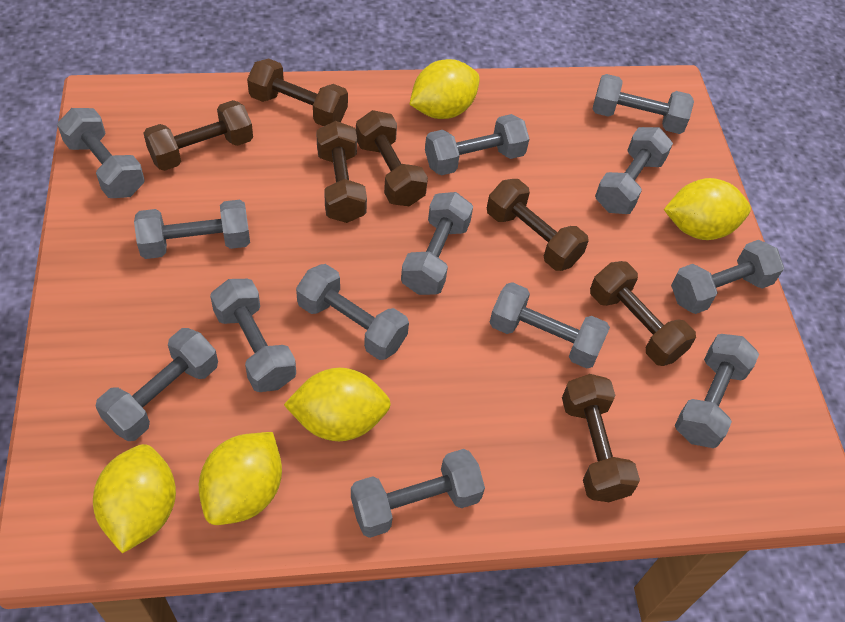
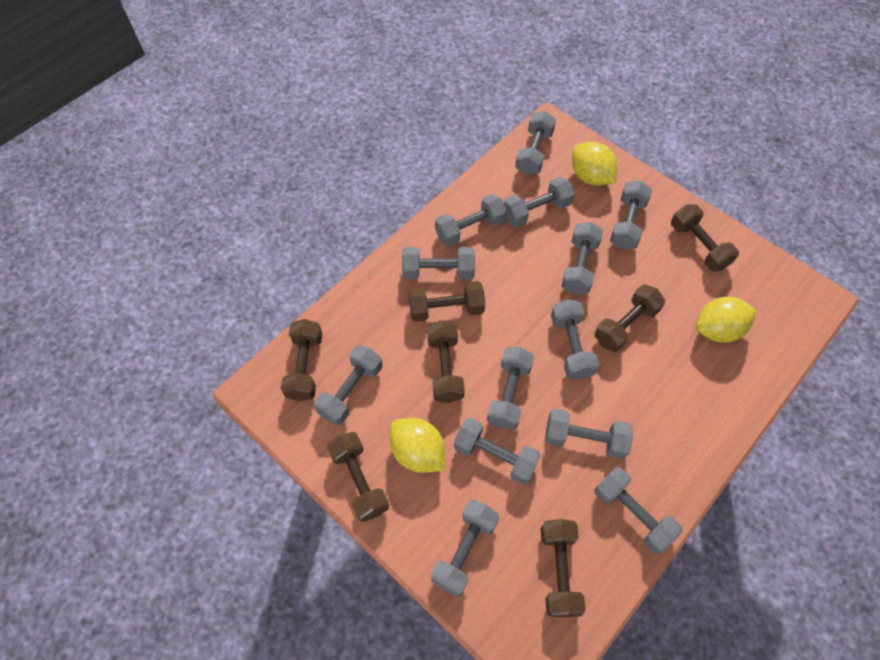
yellow lemon: 5 -> 3

